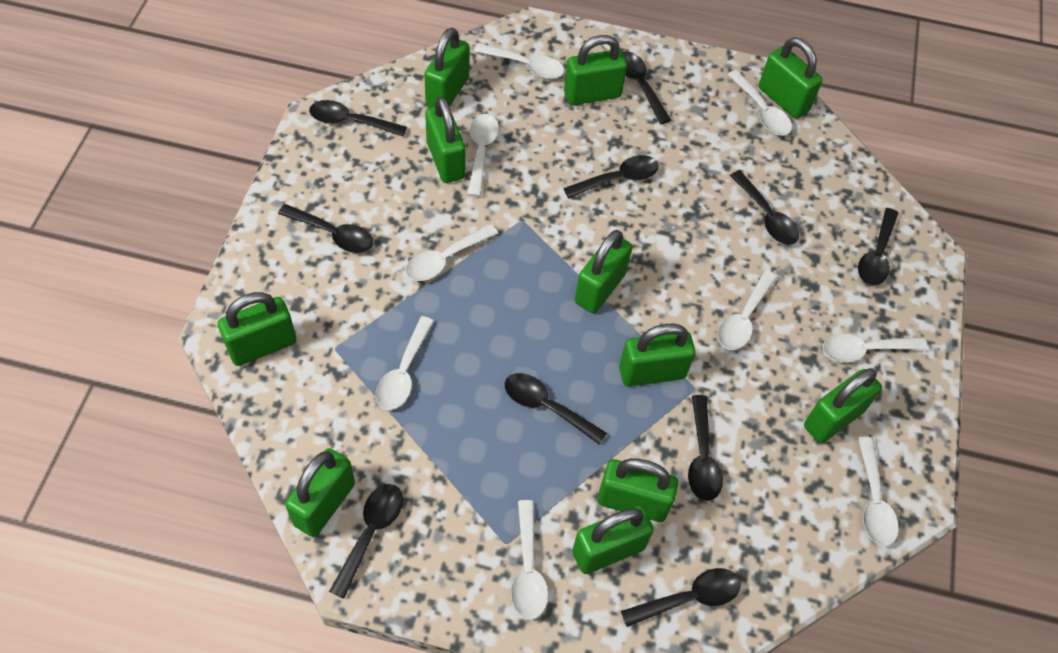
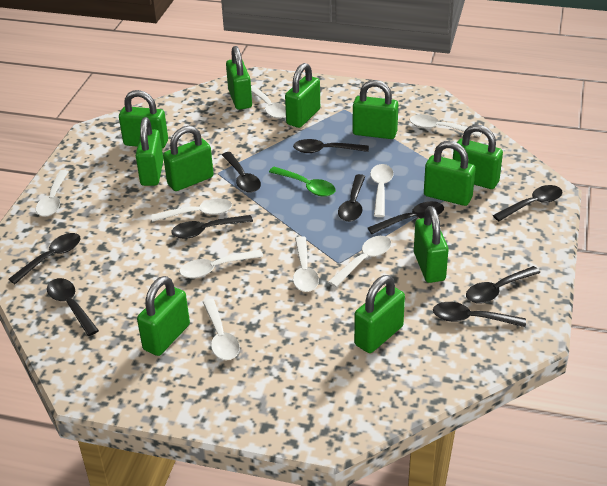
green spoon: 0 -> 1

